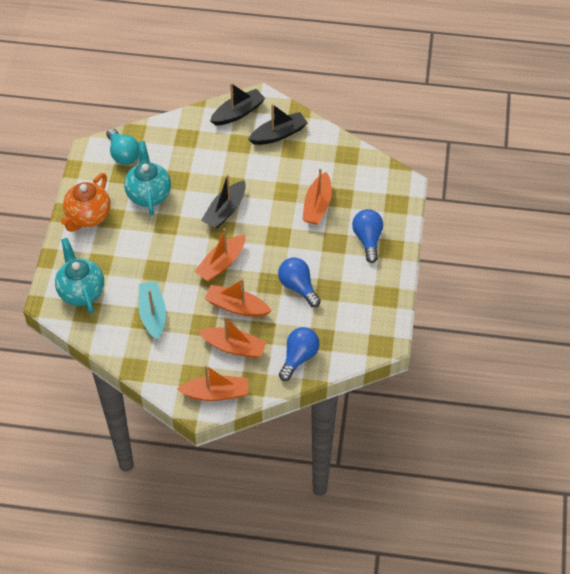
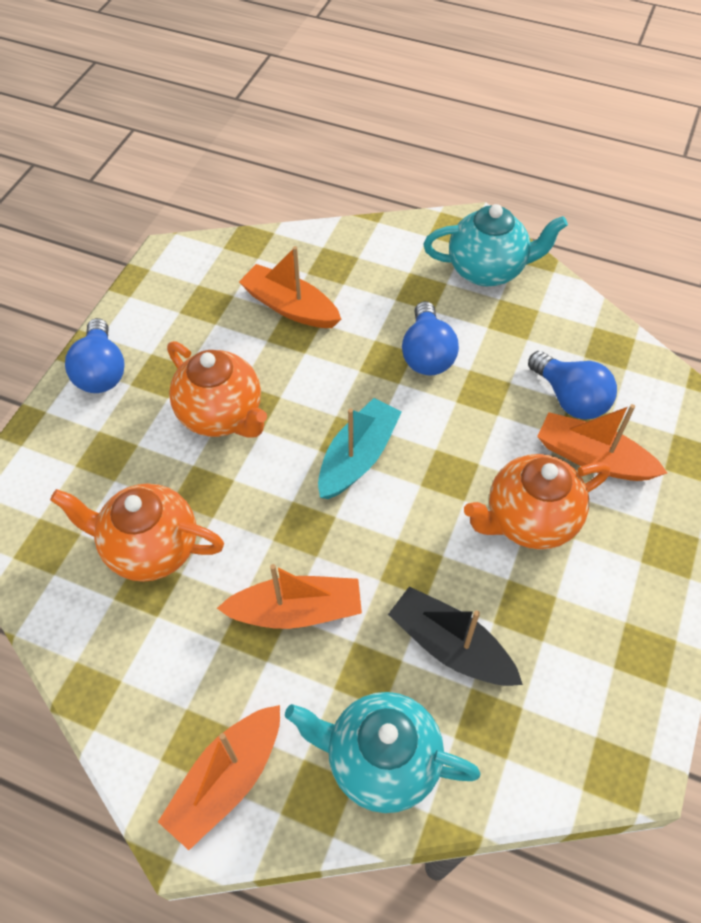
black boat: 3 -> 1
orange boat: 5 -> 4
orange teapot: 1 -> 3
turquoise light bulb: 1 -> 0

